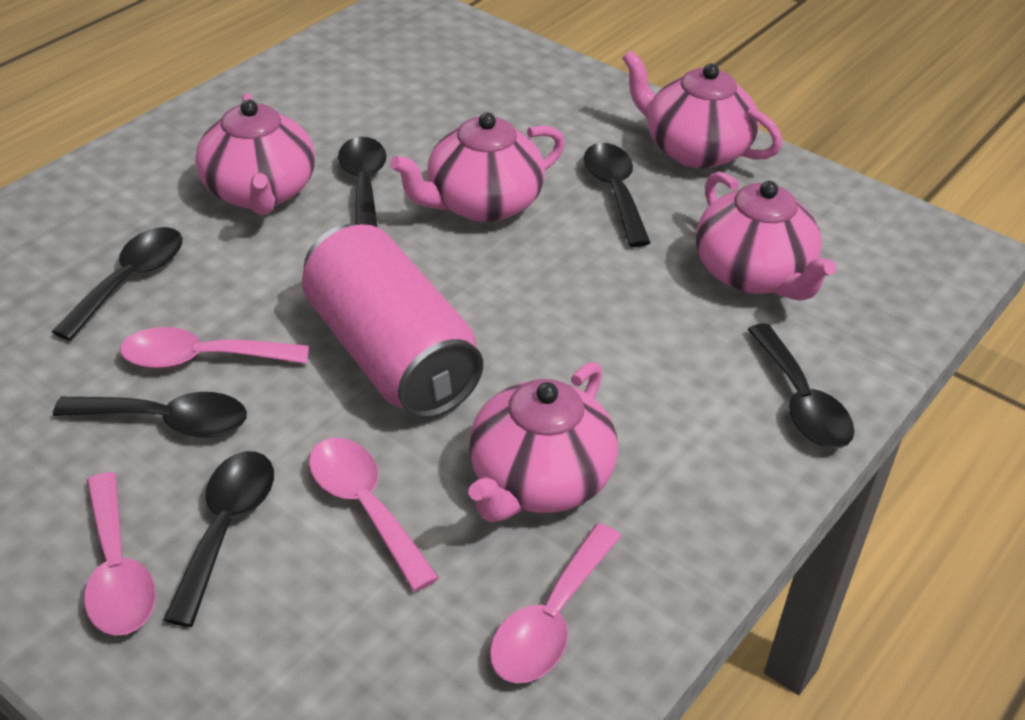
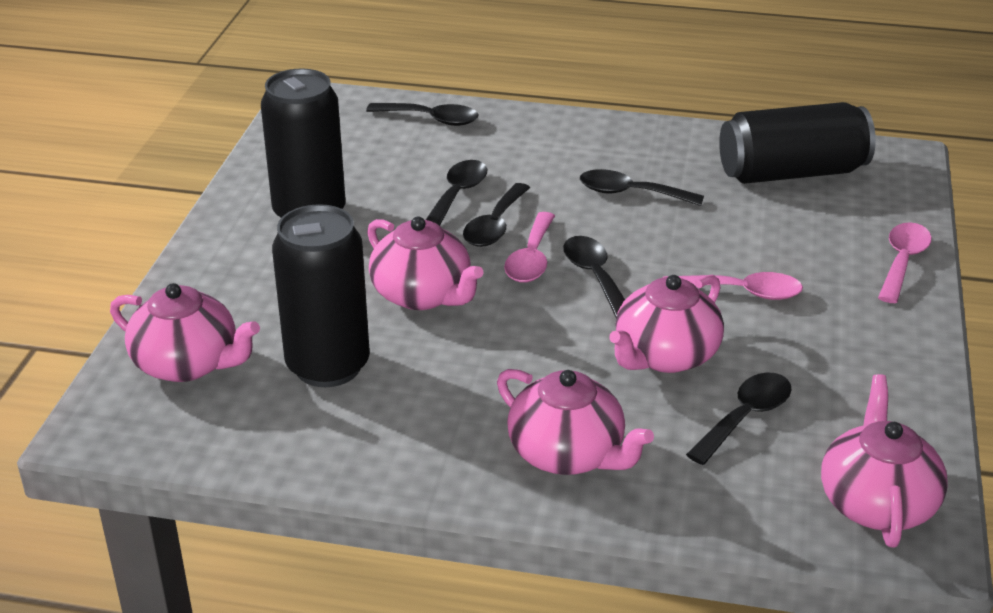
black can: 0 -> 3
pink can: 1 -> 0
pink spoon: 4 -> 3

